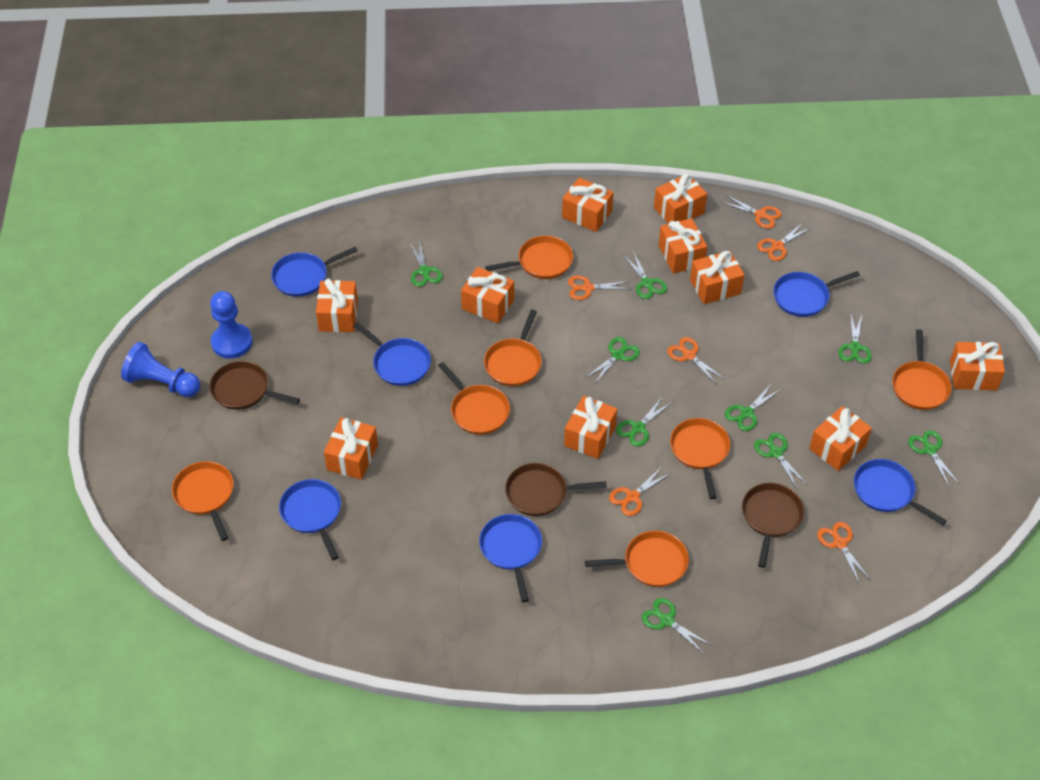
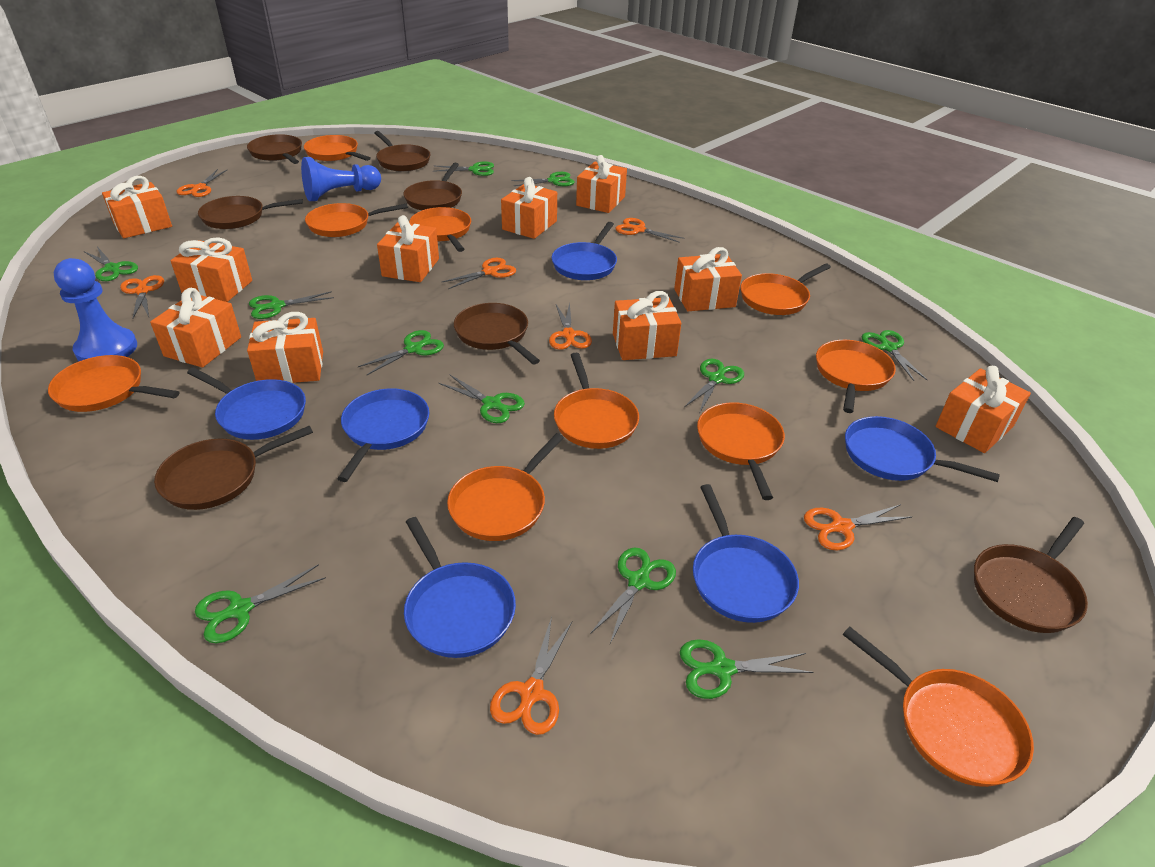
brown pan: 3 -> 7
green scissors: 9 -> 11
orange pan: 7 -> 10
orange scissors: 6 -> 7

